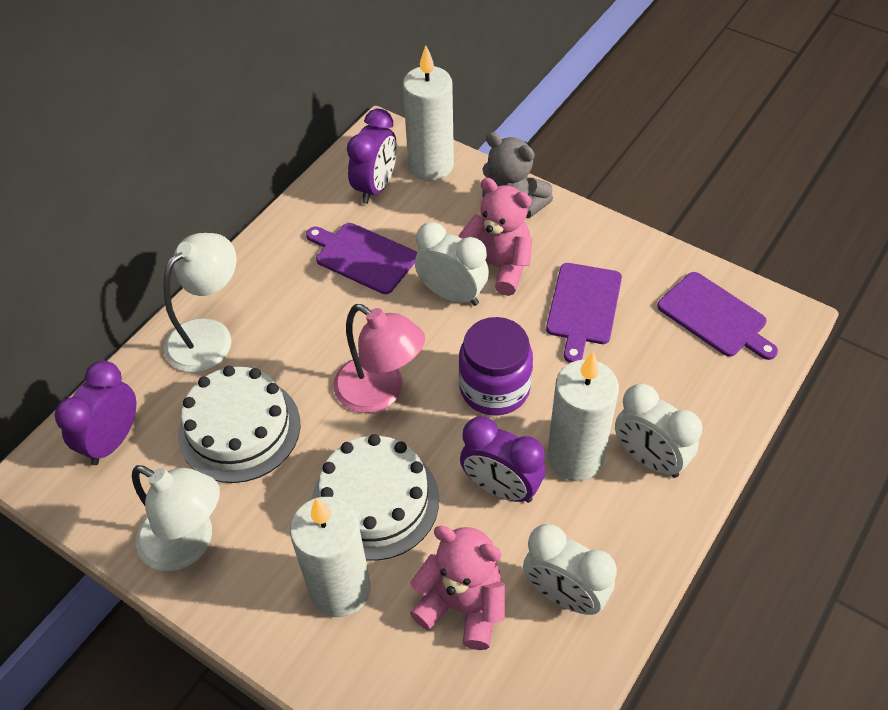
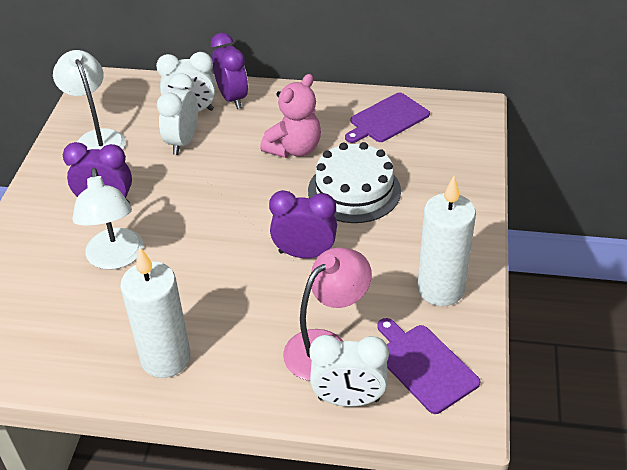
grey teddy bear: 1 -> 0
pink teddy bear: 2 -> 1
purple cutting board: 3 -> 2
purple jar: 1 -> 0
white cake: 2 -> 1
white candle: 3 -> 2

